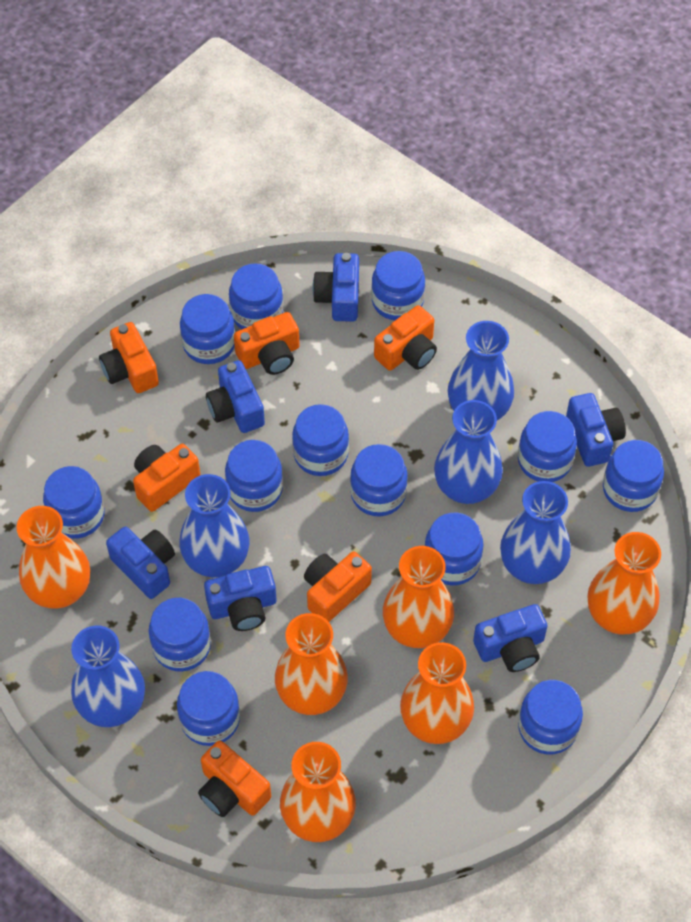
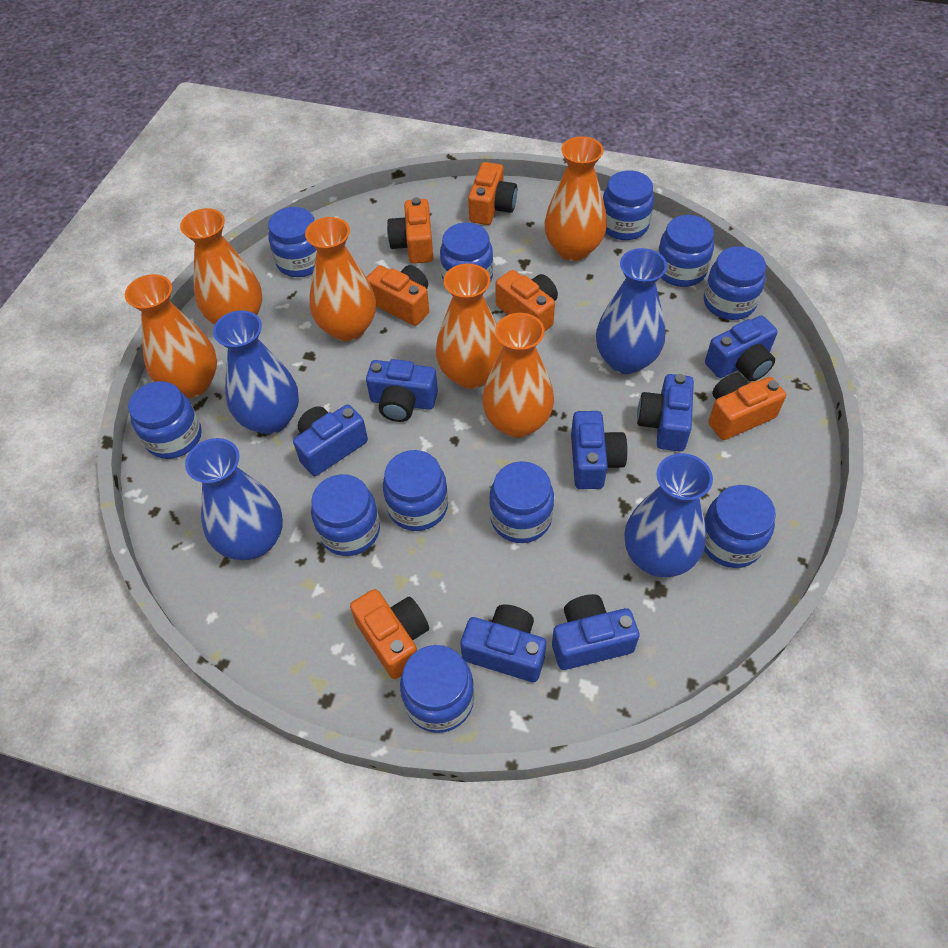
blue camera: 6 -> 7
blue jar: 13 -> 11
blue vase: 5 -> 4

